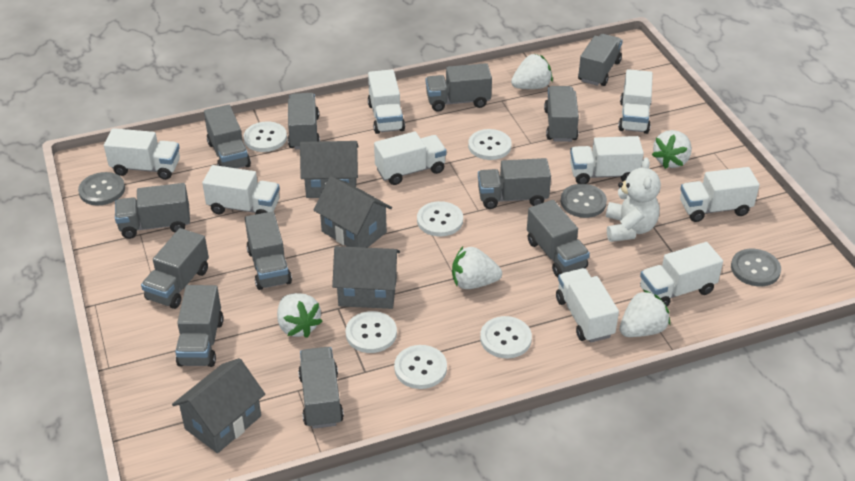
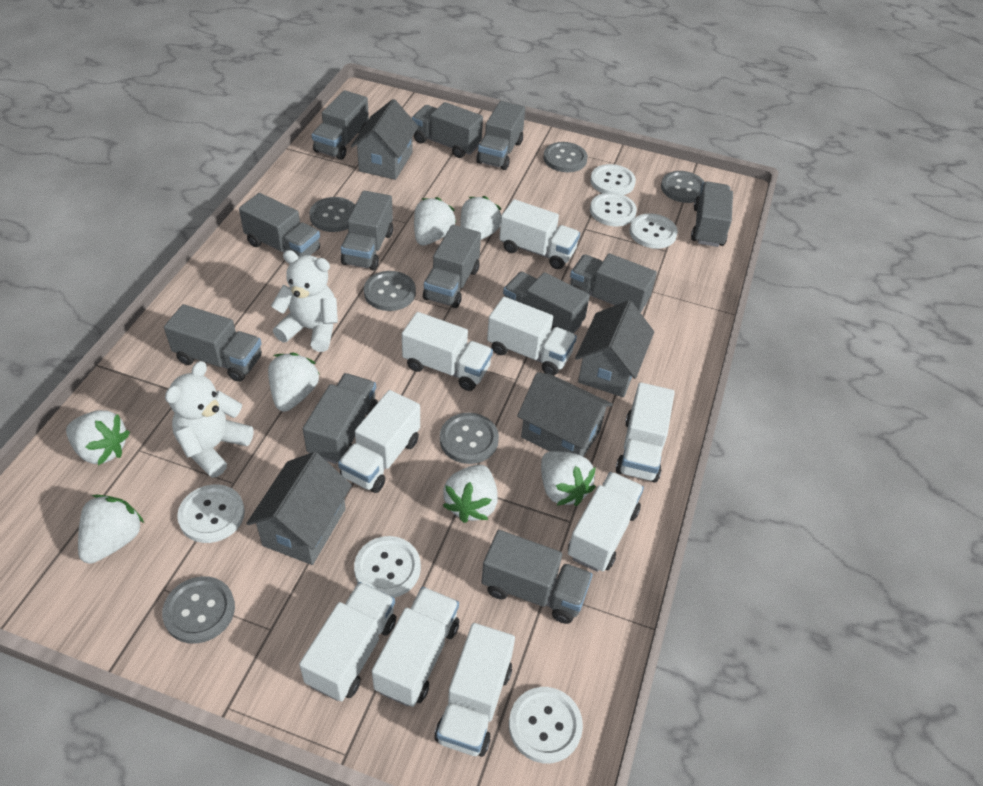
grey button: 3 -> 6
white strawberry: 5 -> 7
white teddy bear: 1 -> 2

